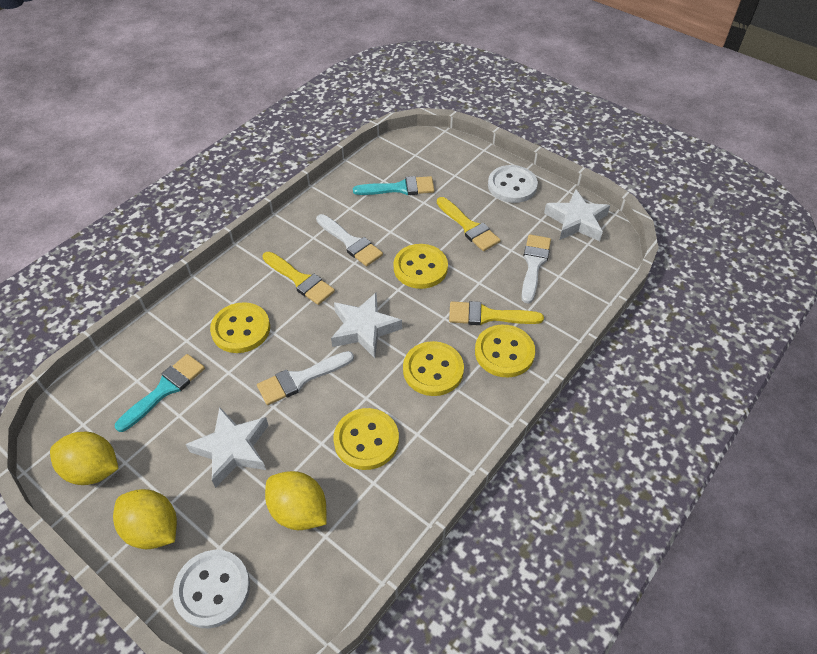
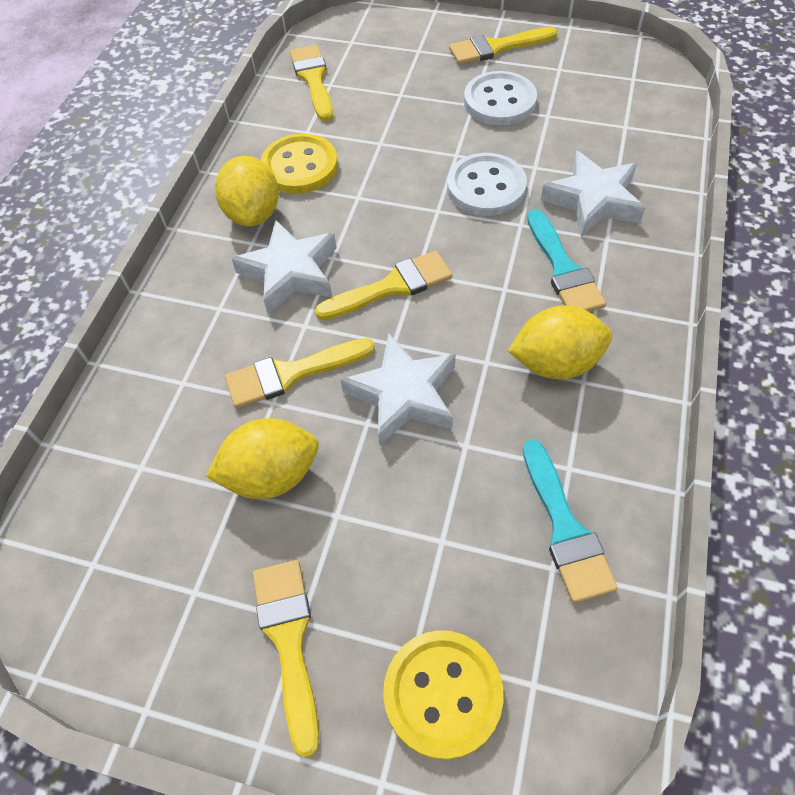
white brush: 3 -> 0
yellow brush: 3 -> 5
yellow button: 5 -> 2

